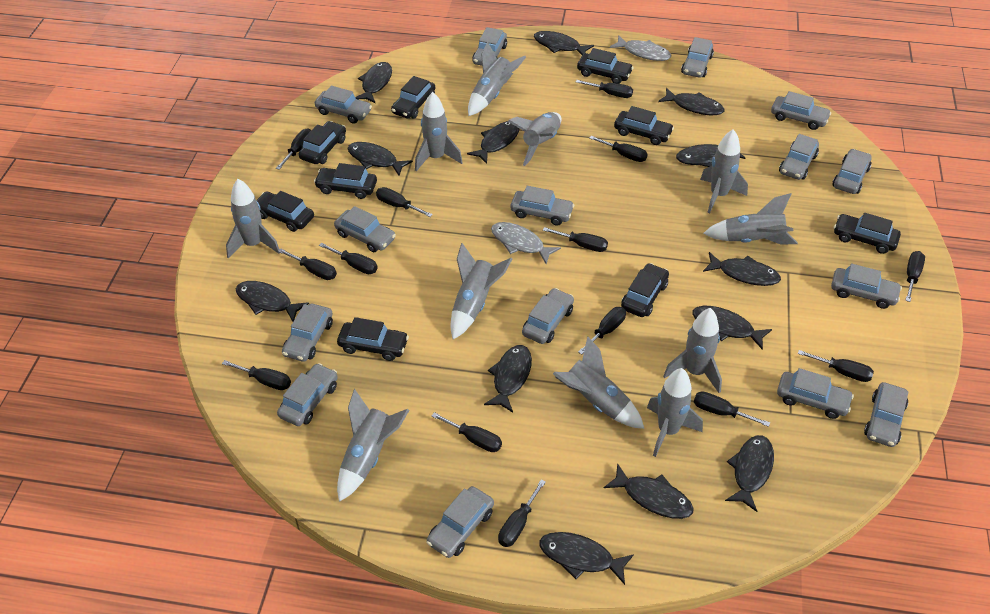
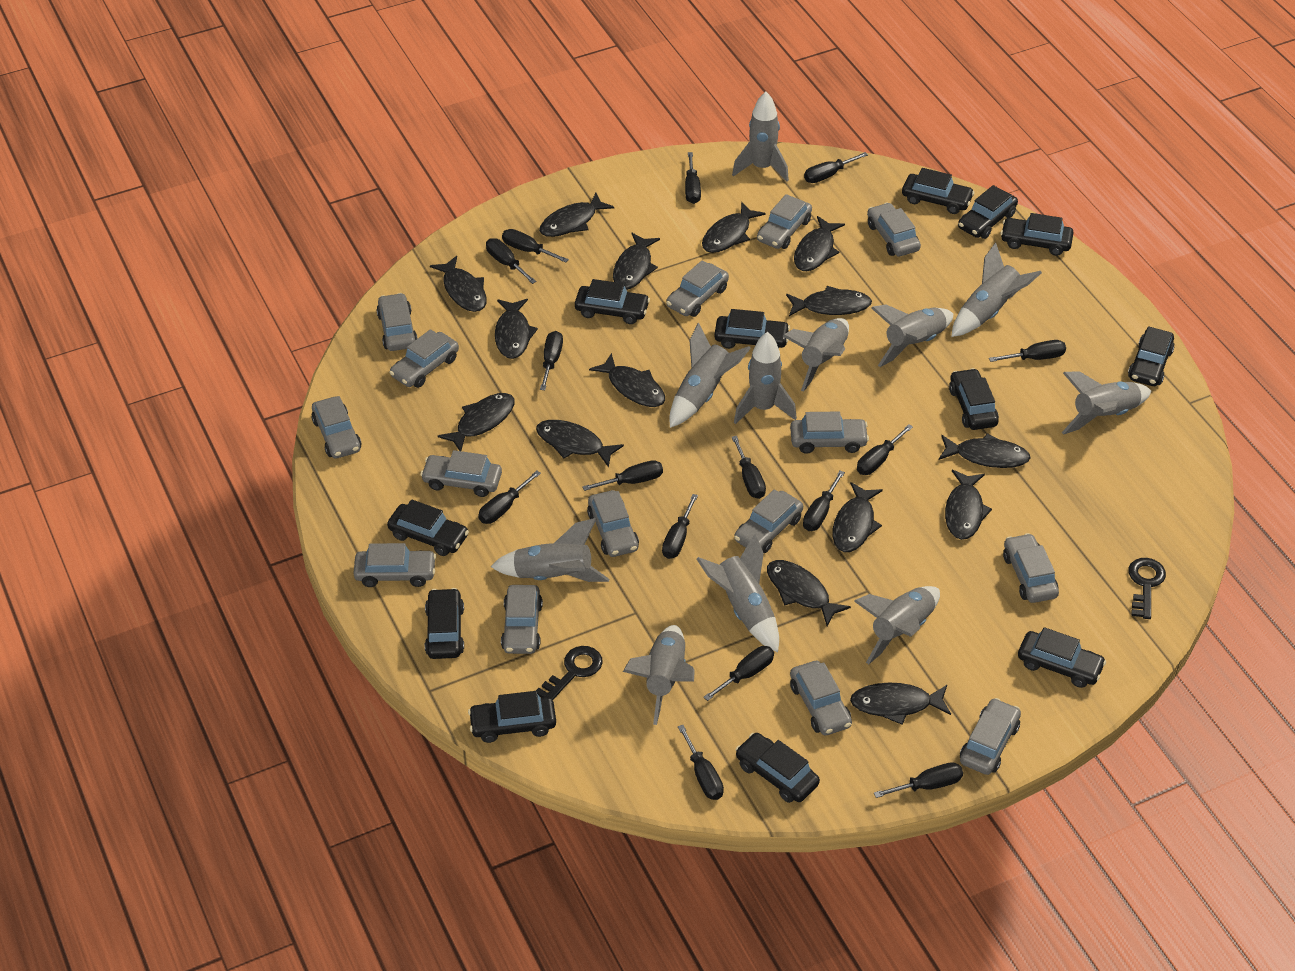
black car: 9 -> 12
black fish: 13 -> 15
black key: 0 -> 2
black screwdriver: 14 -> 15
grey fish: 2 -> 0

